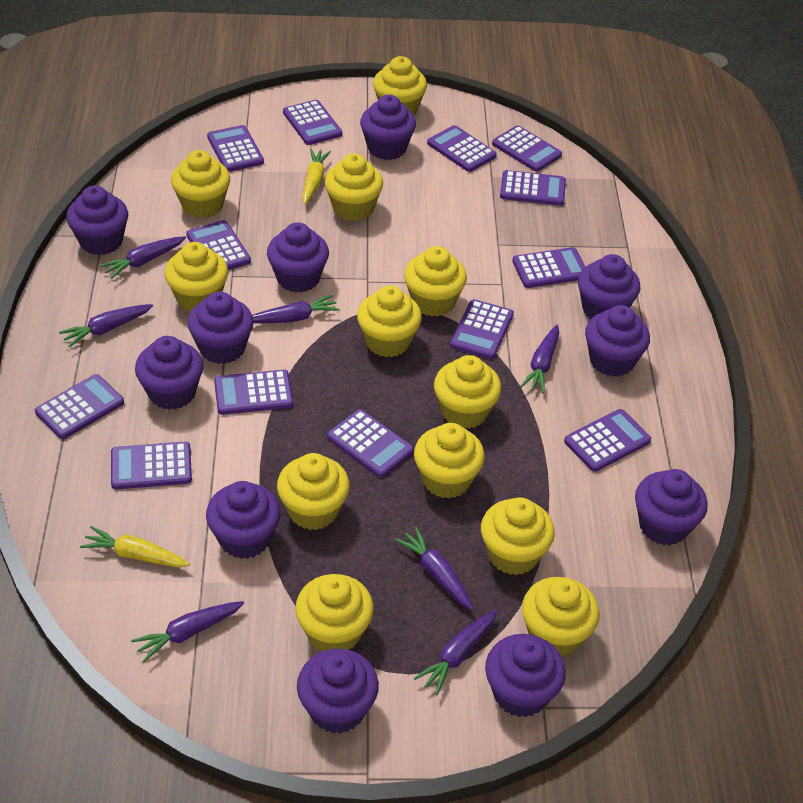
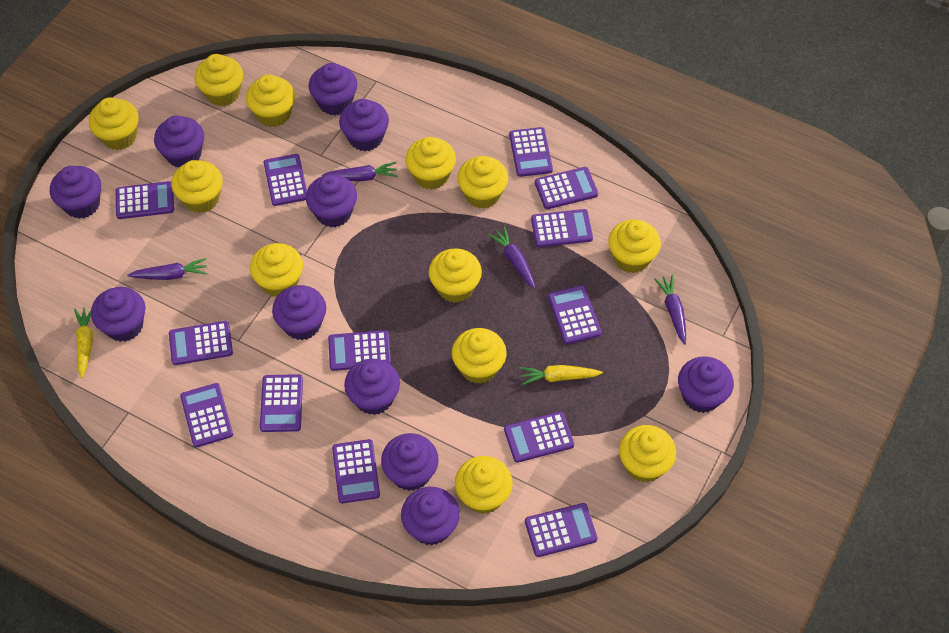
purple carrot: 7 -> 4

